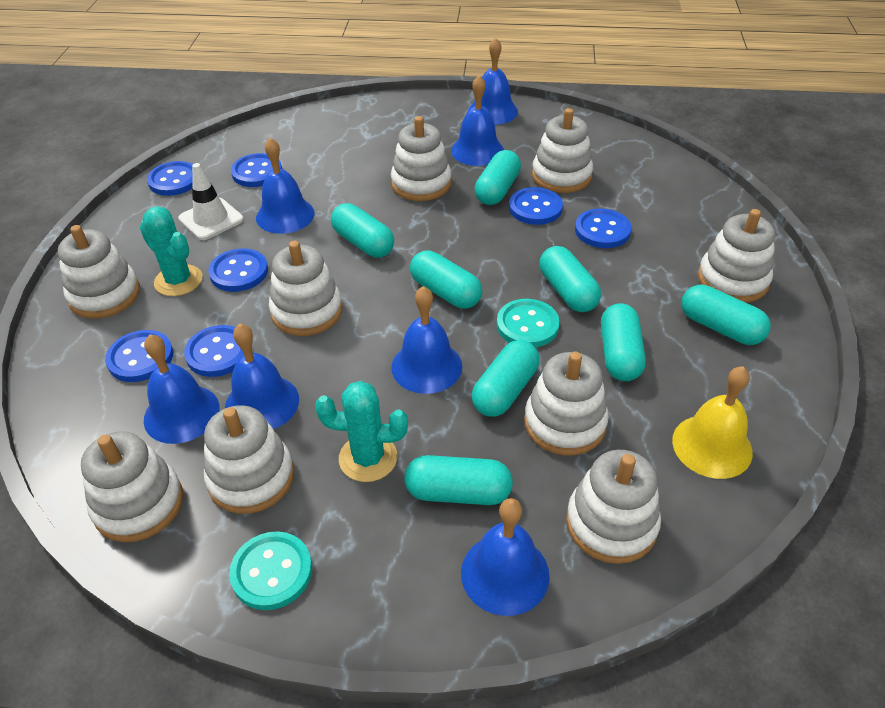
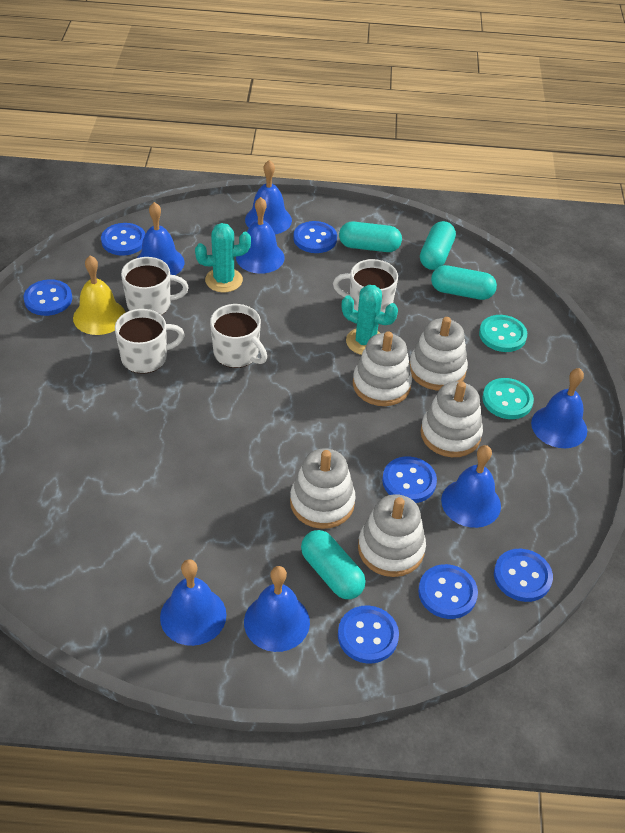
turquoise capsule: 8 -> 4
white mug: 0 -> 4
white stacking toy: 9 -> 5
white traffic cone: 1 -> 0

